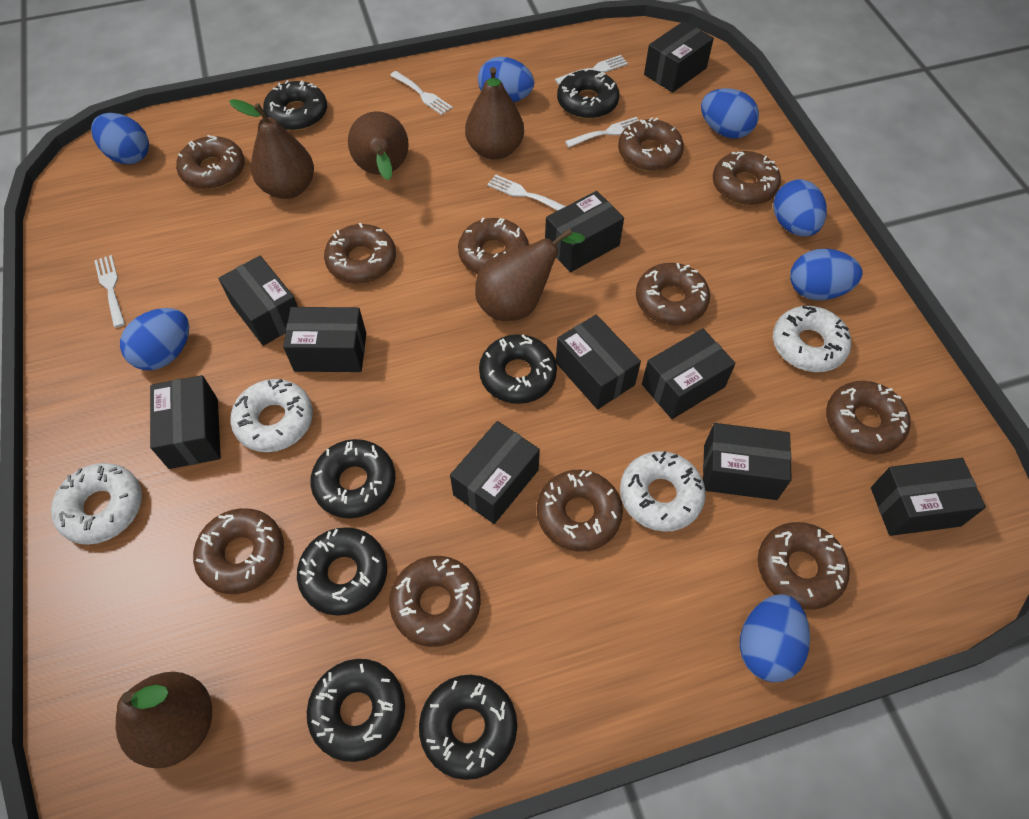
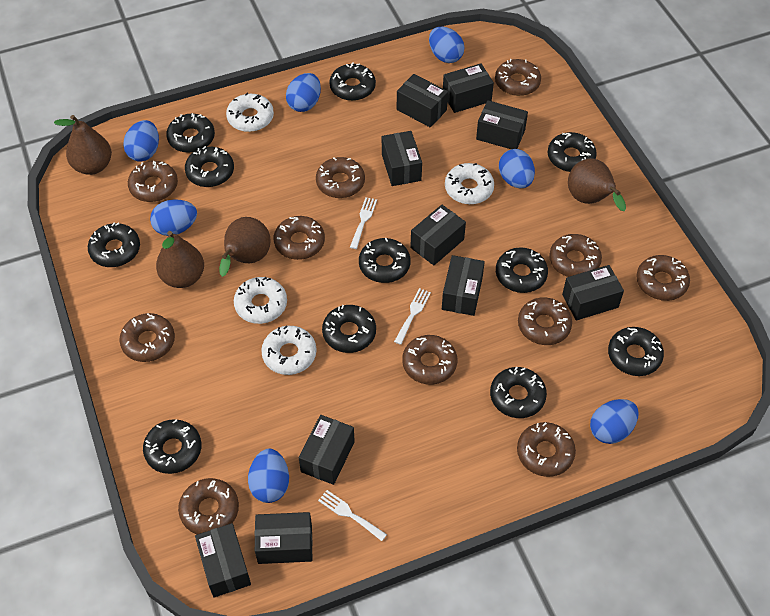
black donut: 7 -> 11
brown pear: 5 -> 4
white fork: 5 -> 3

